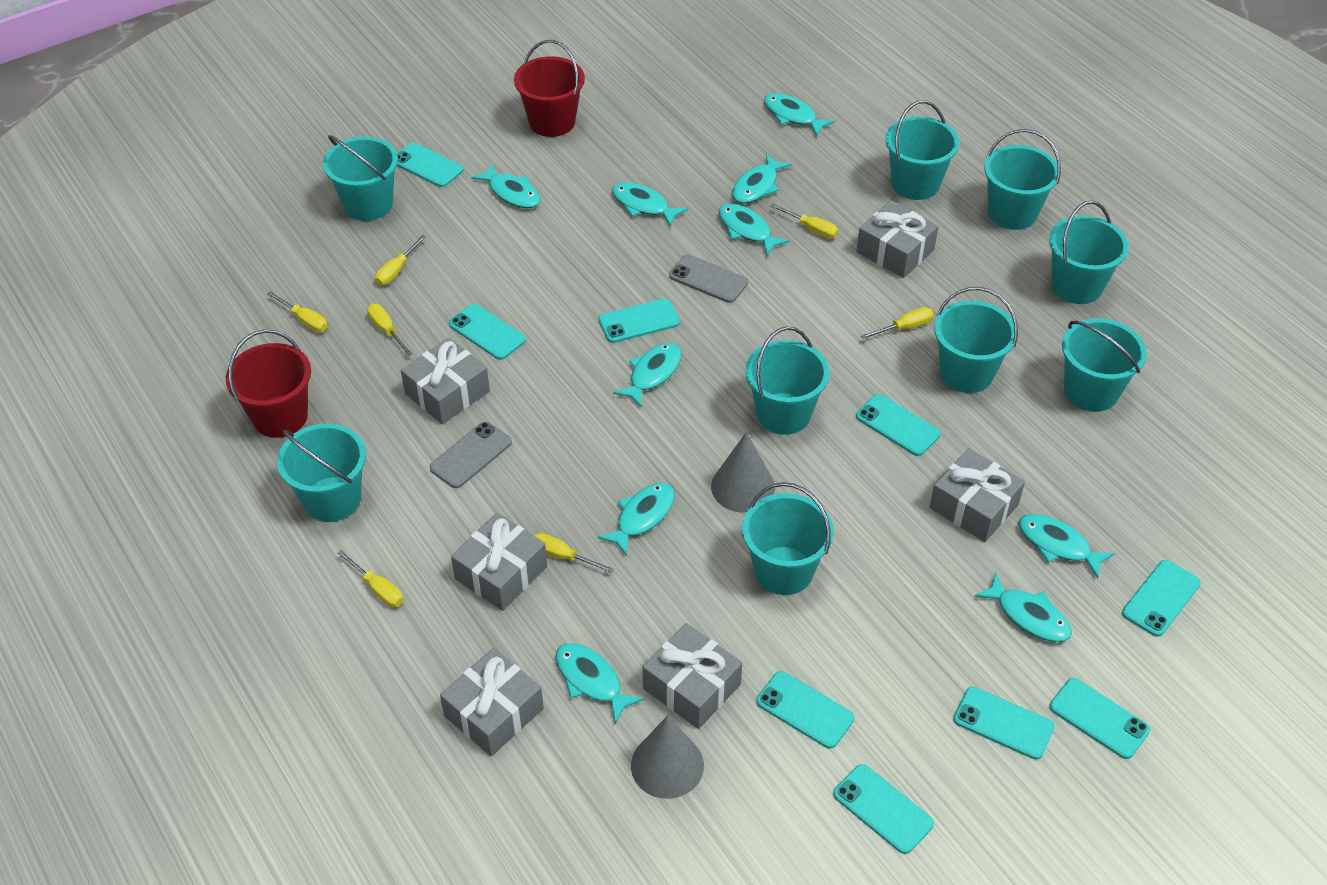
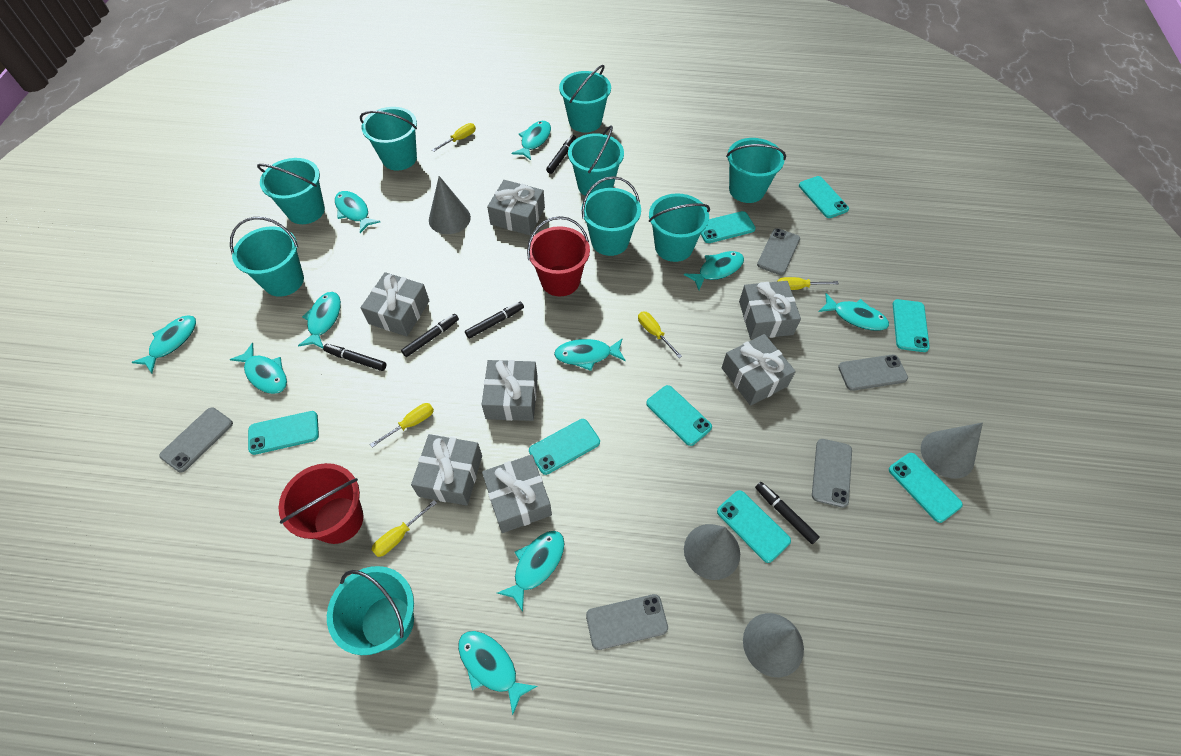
black marker: 0 -> 5
grey cone: 2 -> 4
grey gift: 6 -> 7
grey phone: 2 -> 5
turquoise phone: 9 -> 8
yellow screwdriver: 7 -> 5

